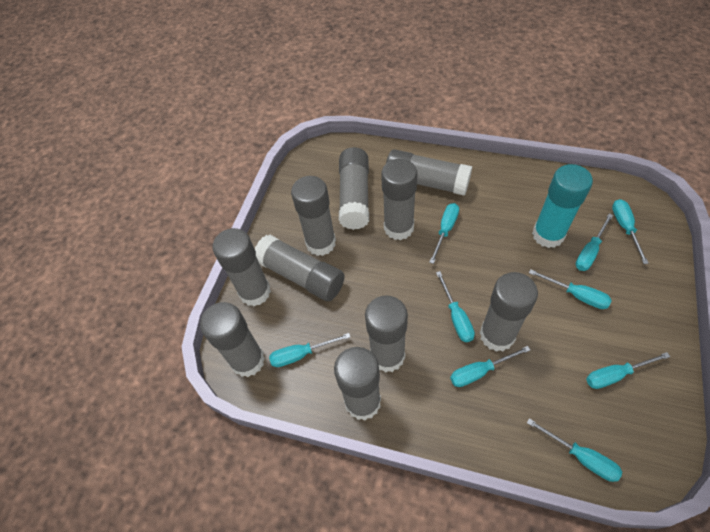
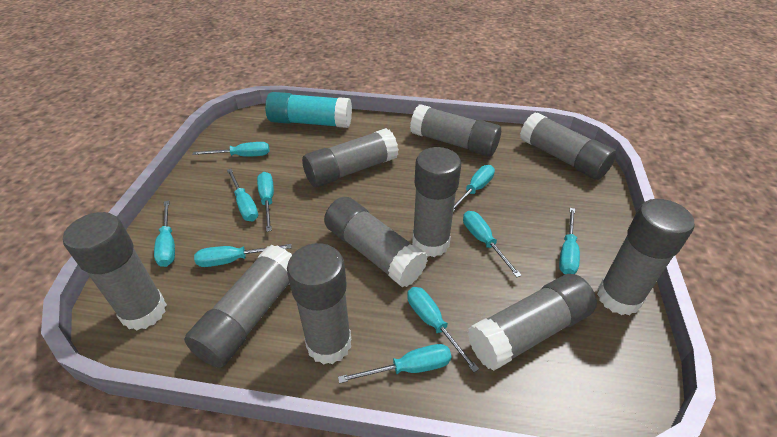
turquoise screwdriver: 9 -> 10

